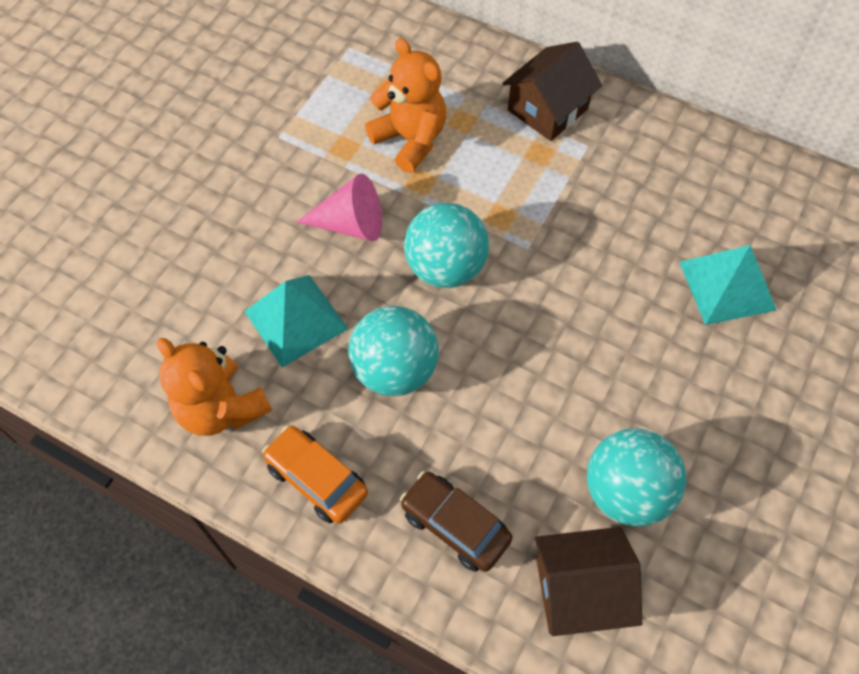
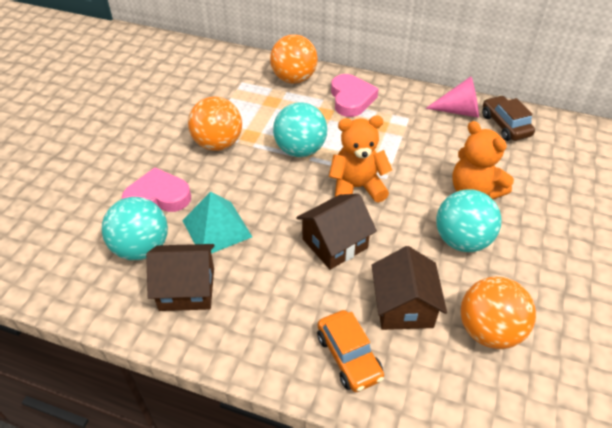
brown house: 2 -> 3
orange ball: 0 -> 3
pink heart: 0 -> 2
turquoise pyramid: 2 -> 1

